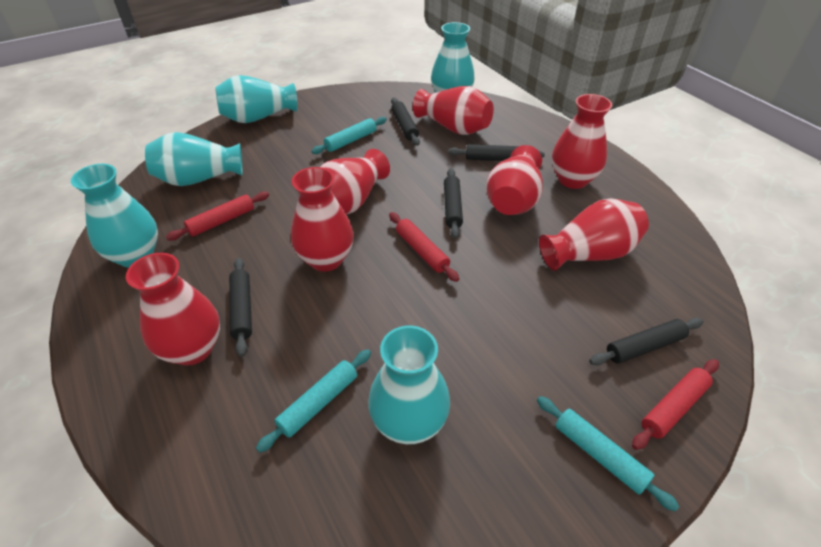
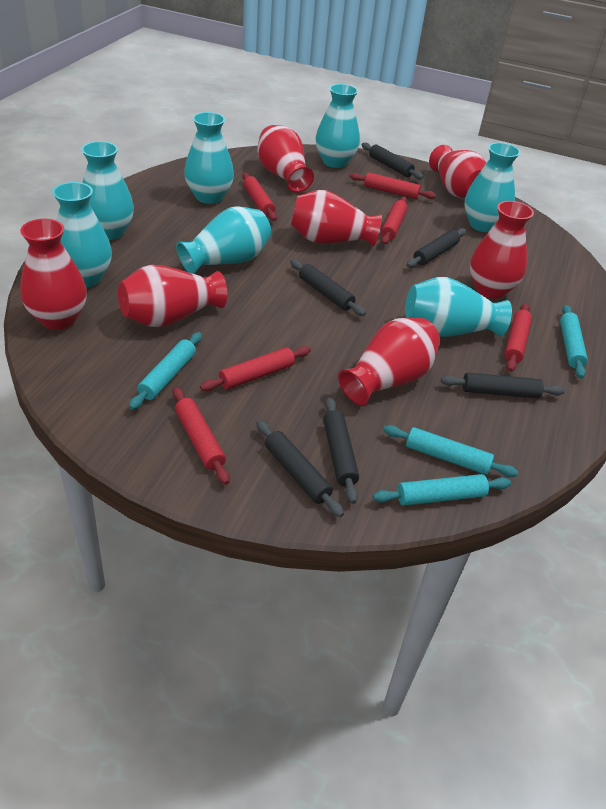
black rolling pin: 5 -> 6
red rolling pin: 3 -> 6
turquoise rolling pin: 3 -> 4
turquoise vase: 5 -> 7

